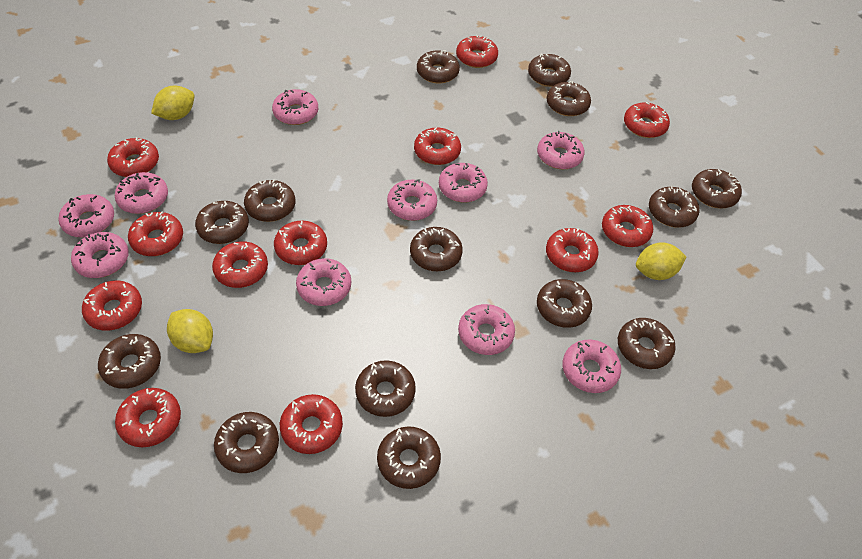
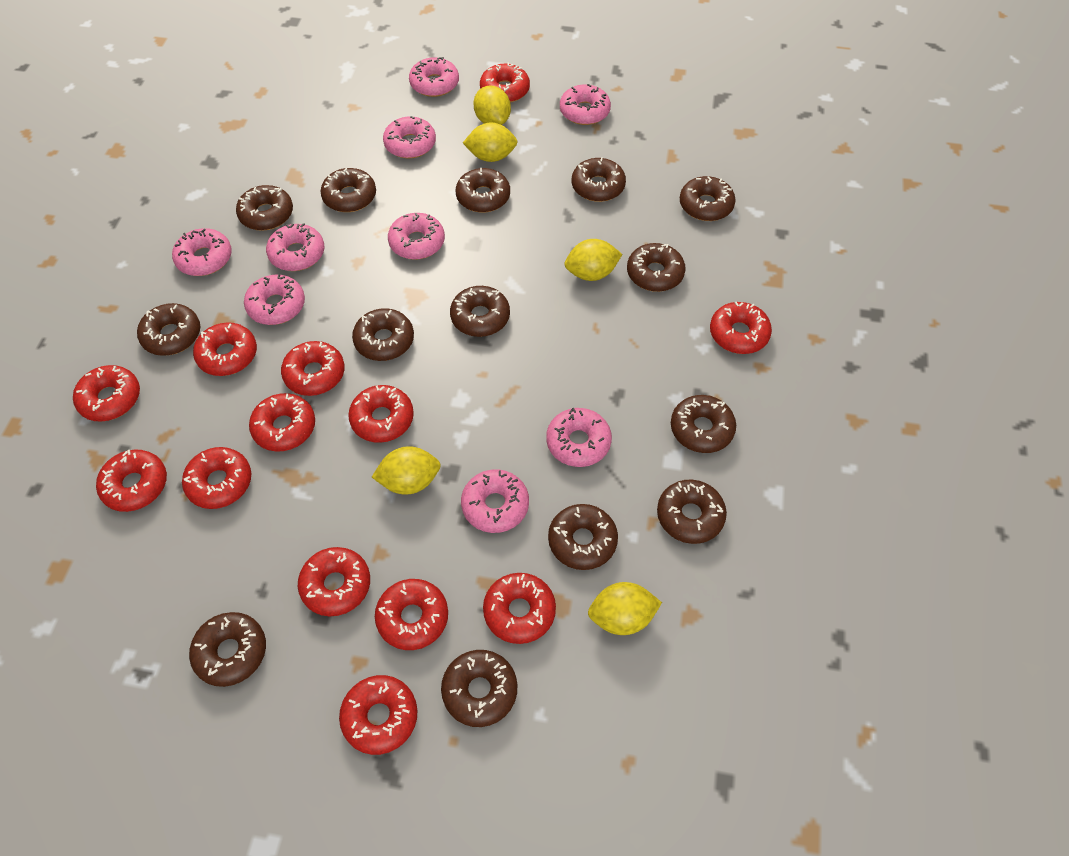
pink donut: 10 -> 9
red donut: 12 -> 13
yellow lemon: 3 -> 5

